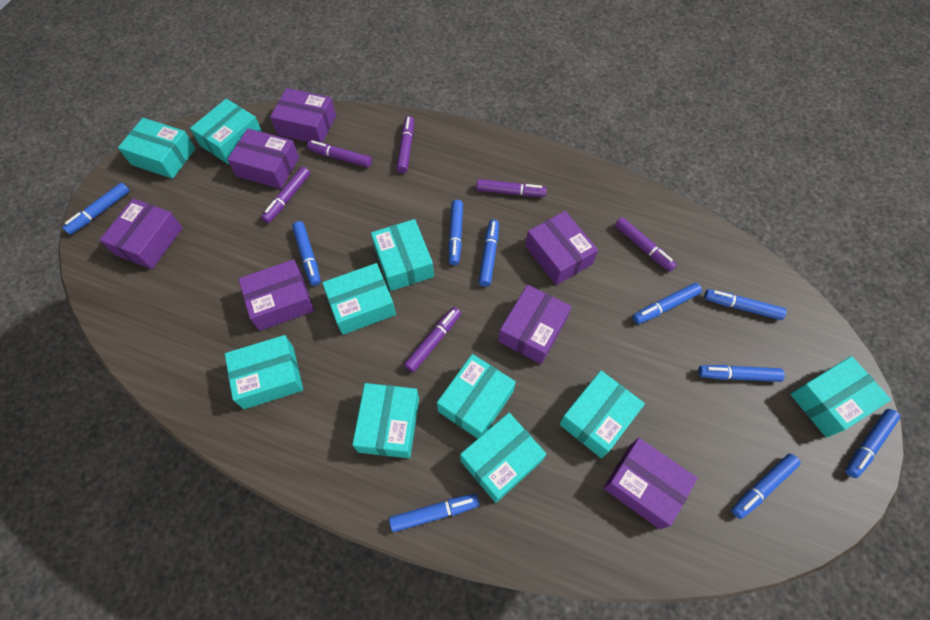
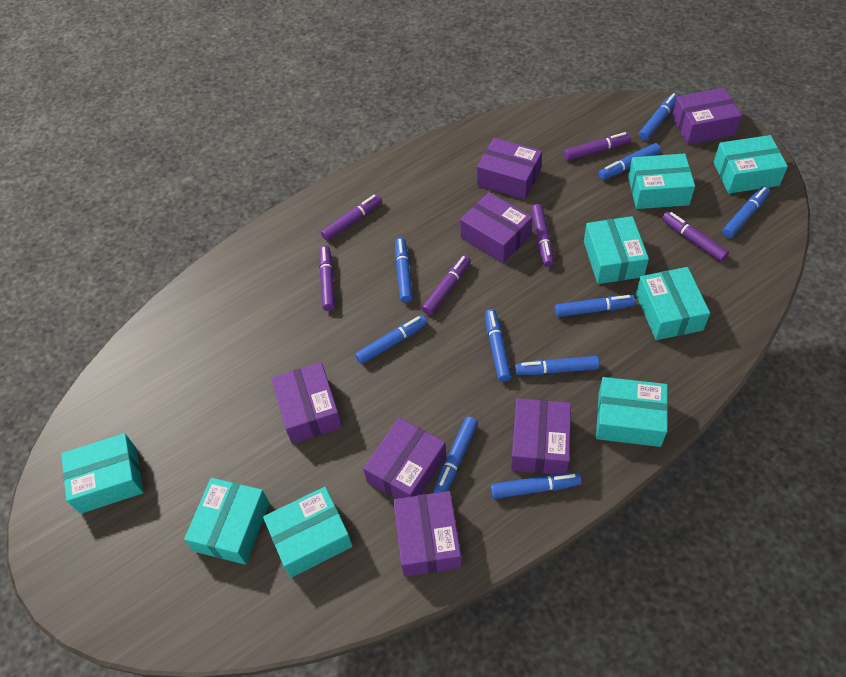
turquoise box: 10 -> 8

